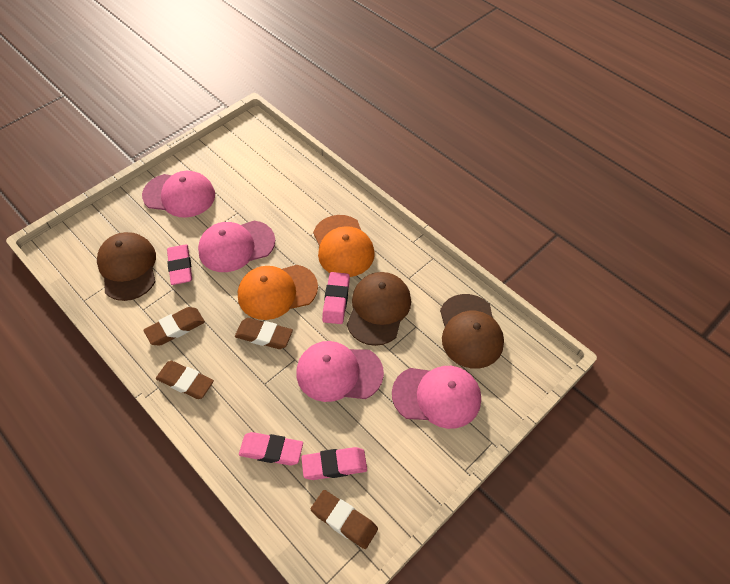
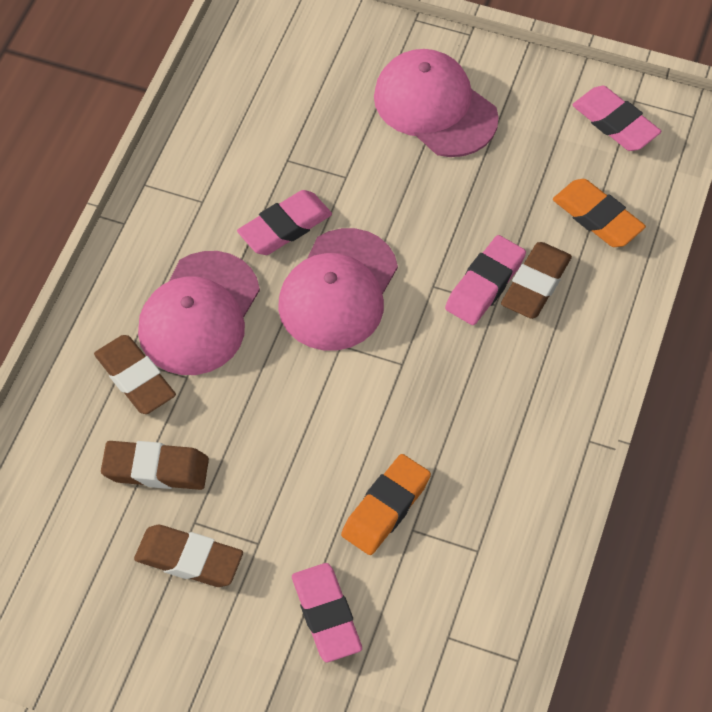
brown cap: 3 -> 0
orange cap: 2 -> 0
orange eraser: 0 -> 2
pink cap: 4 -> 3

